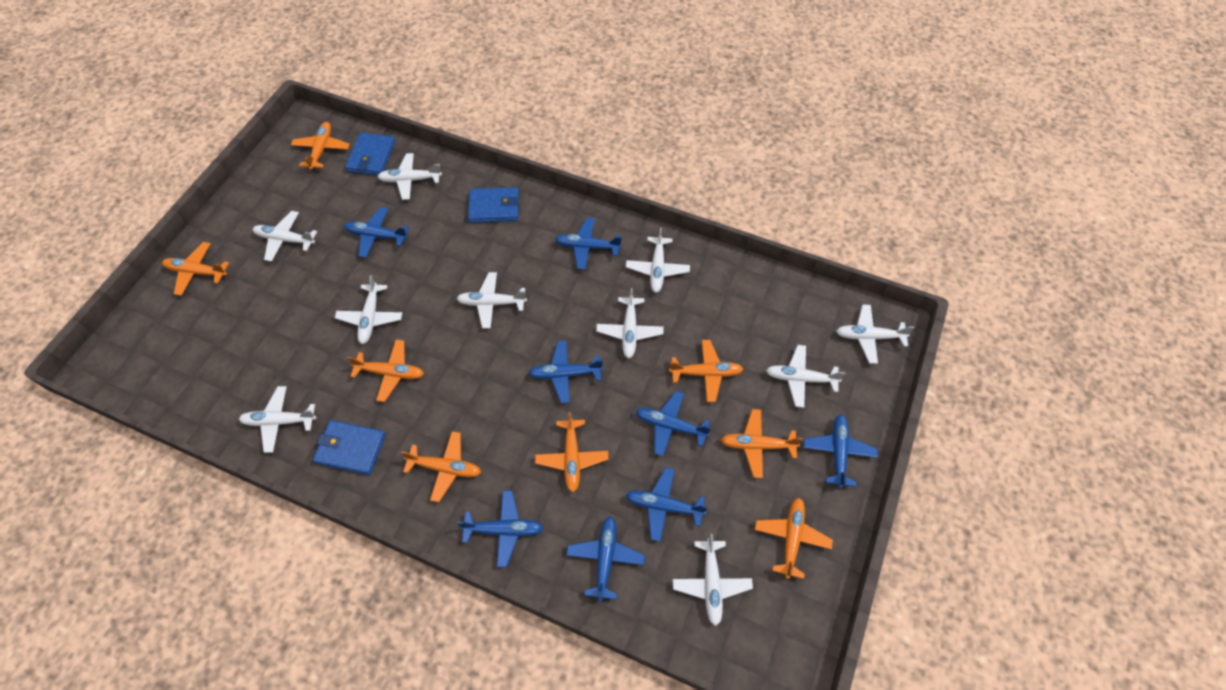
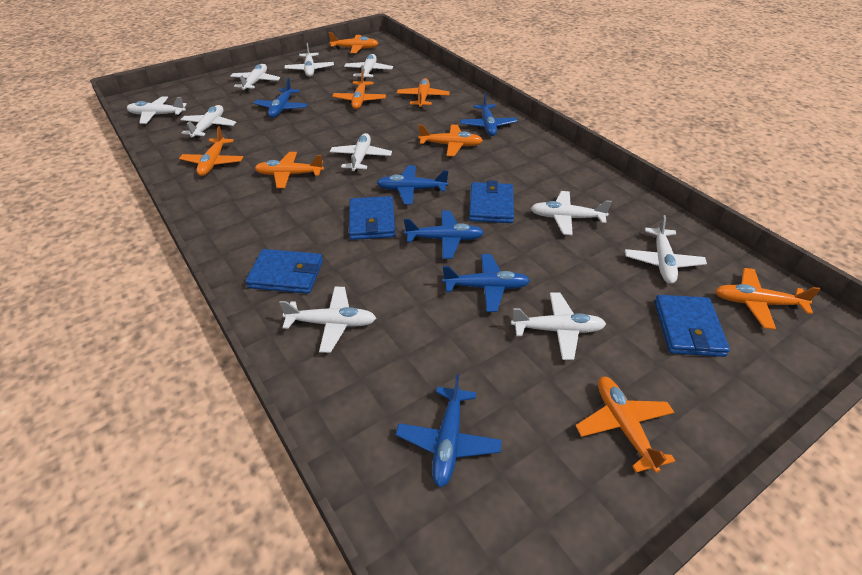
blue plane: 8 -> 6
blue wallet: 3 -> 4

